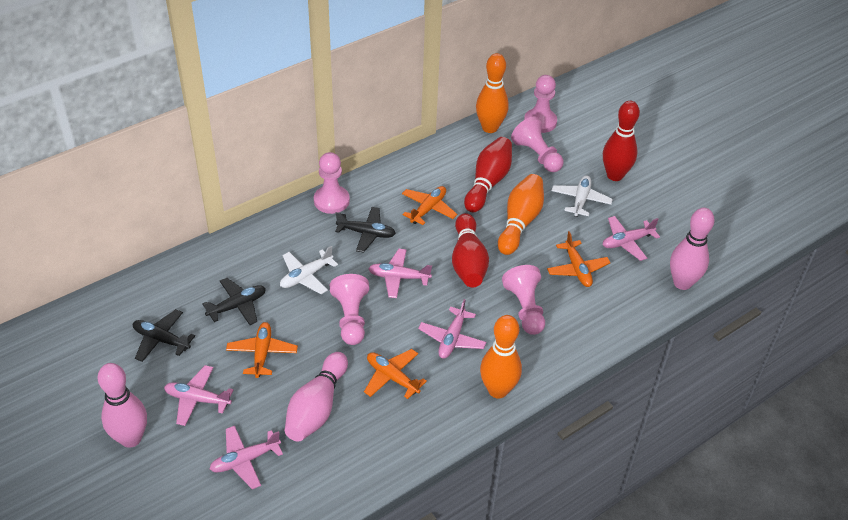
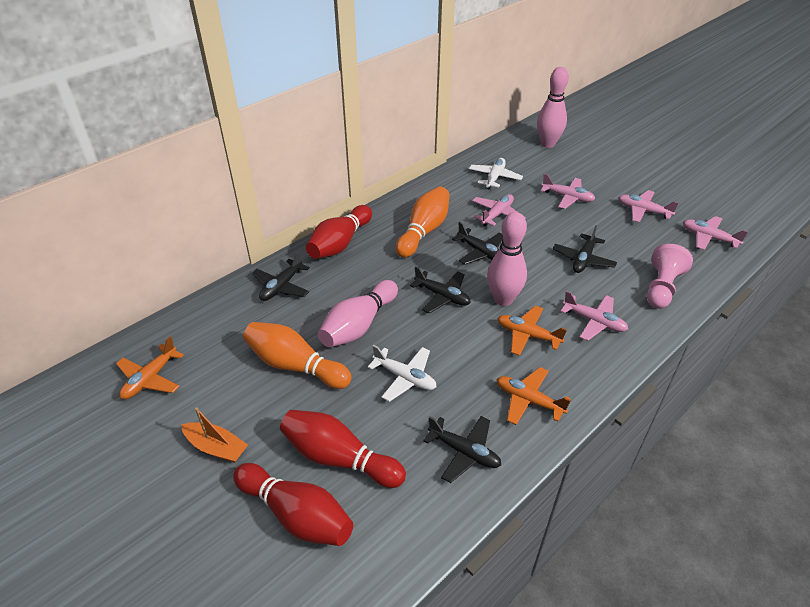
black plane: 3 -> 5
orange boat: 0 -> 1
orange bowling pin: 3 -> 2
orange plane: 4 -> 3
pink pawn: 5 -> 1

